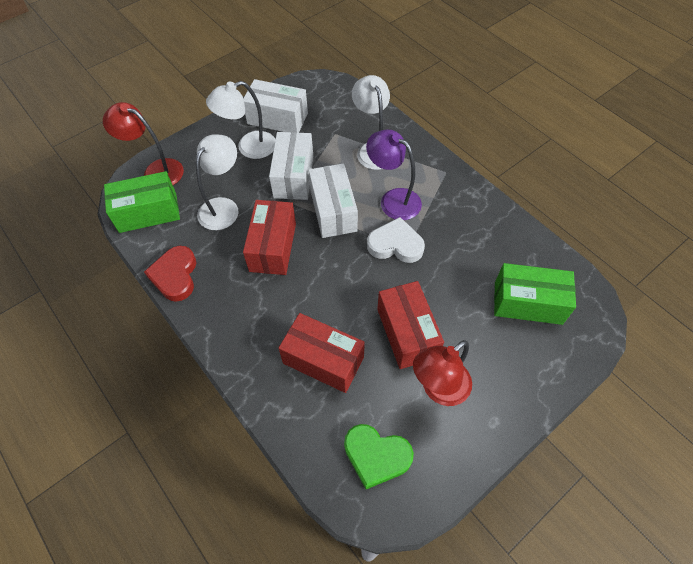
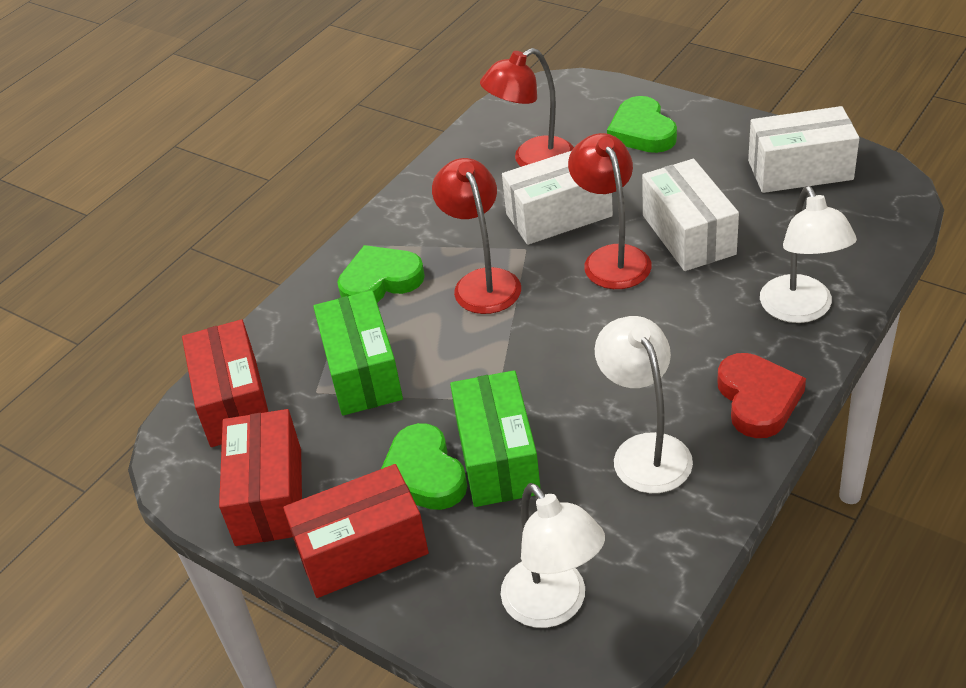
green heart: 1 -> 3
purple lamp: 1 -> 0
red lamp: 2 -> 3
white heart: 1 -> 0

